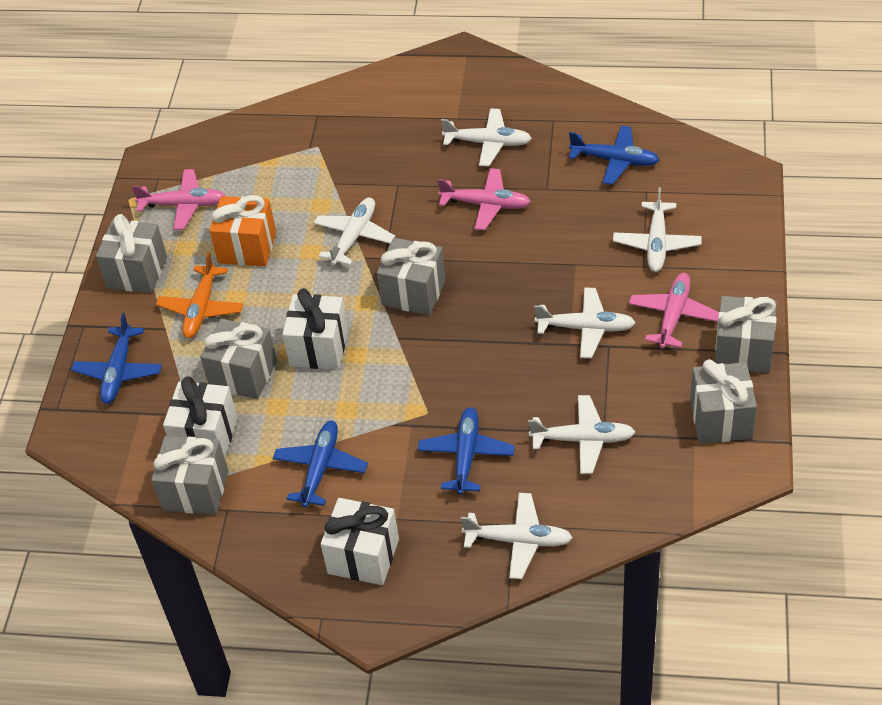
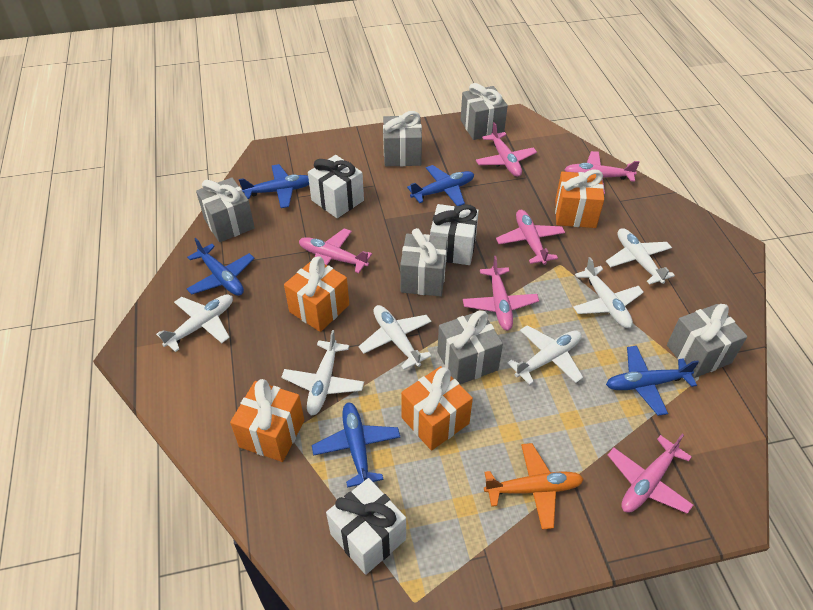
blue plane: 4 -> 5
orange gift: 1 -> 4
pink plane: 3 -> 6

